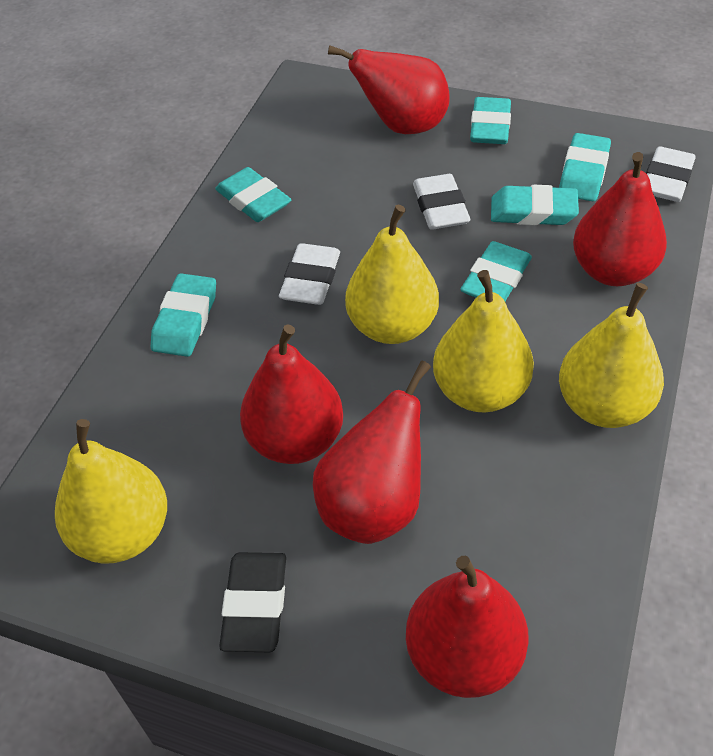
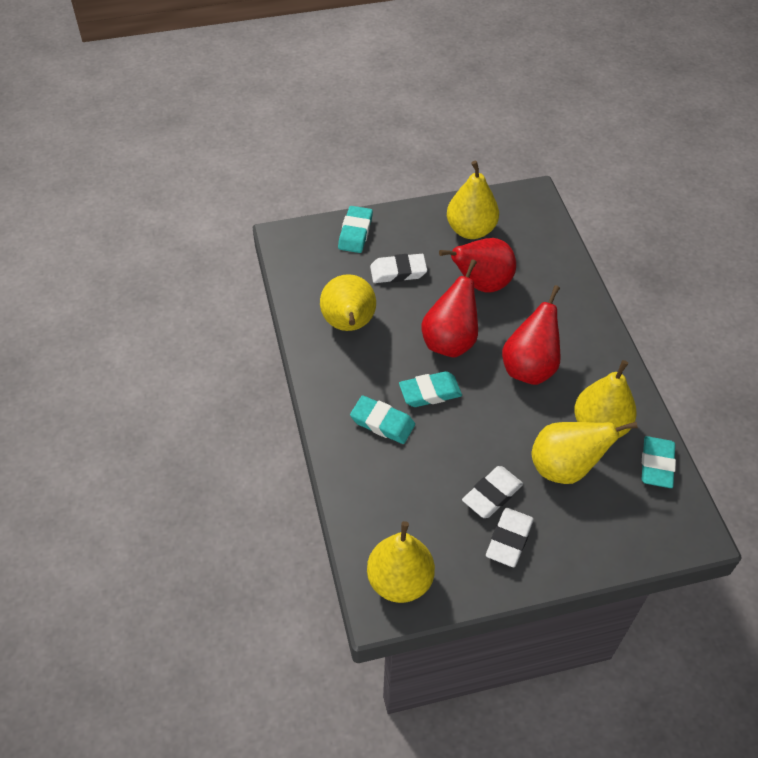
black eraser: 1 -> 0
red pear: 5 -> 3
turquoise eraser: 6 -> 4
yellow pear: 4 -> 5

